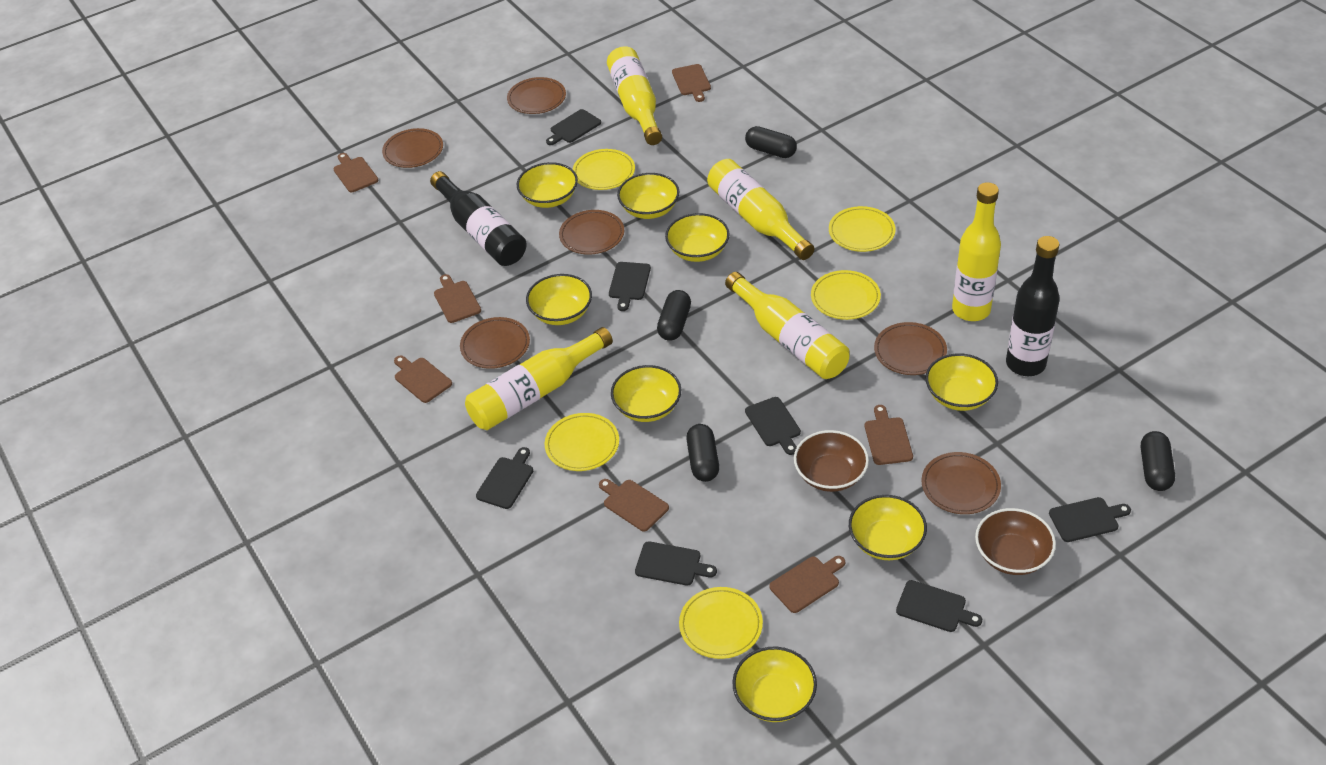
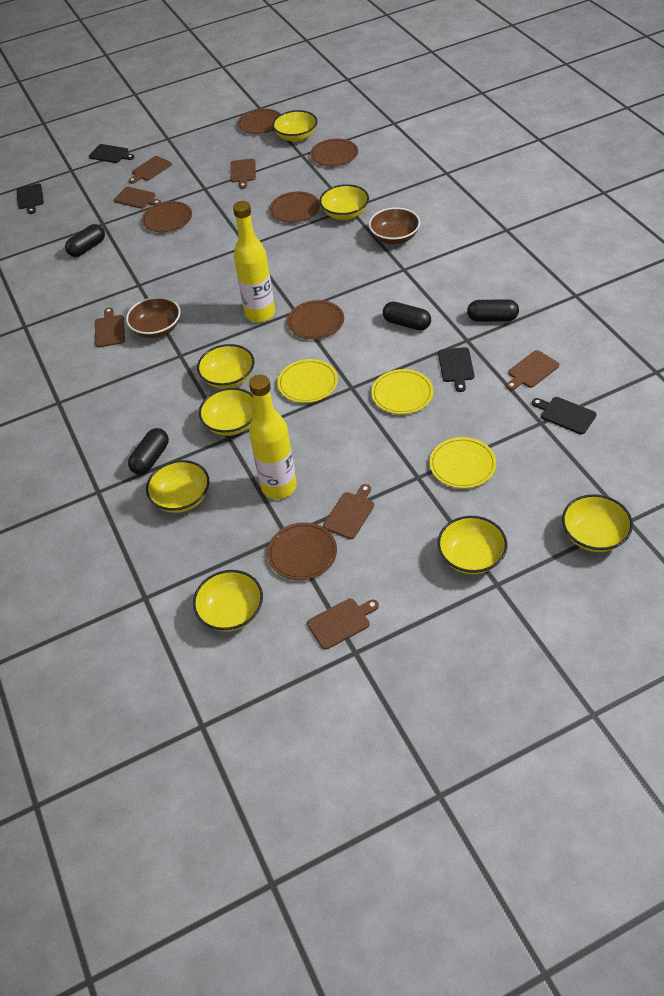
black bottle: 2 -> 0
black cutting board: 7 -> 4
yellow bottle: 5 -> 2
yellow plate: 5 -> 3

